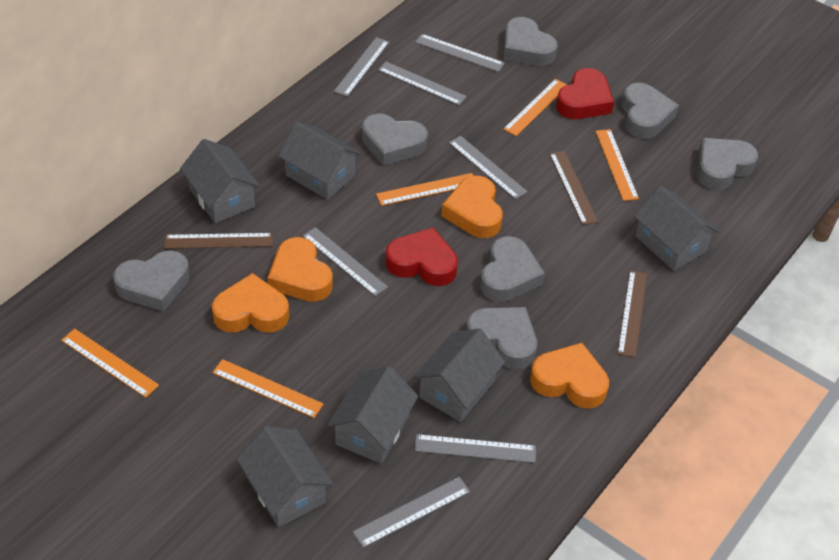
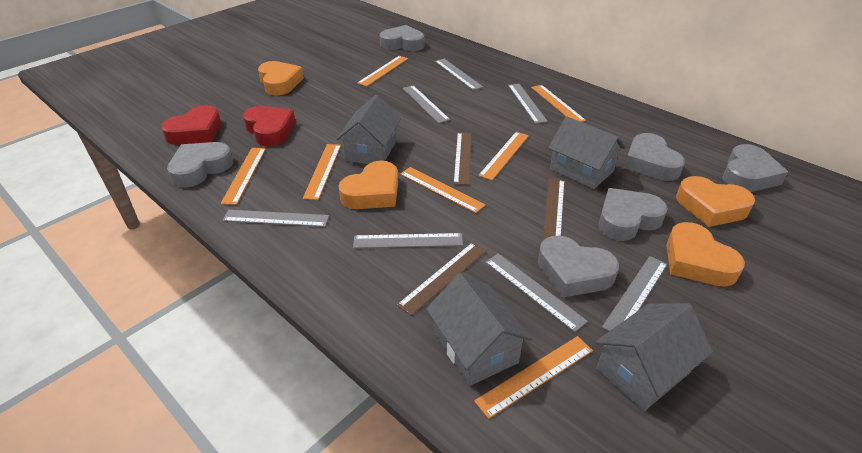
grey heart: 7 -> 6
grey house: 6 -> 4
orange ruler: 5 -> 7

